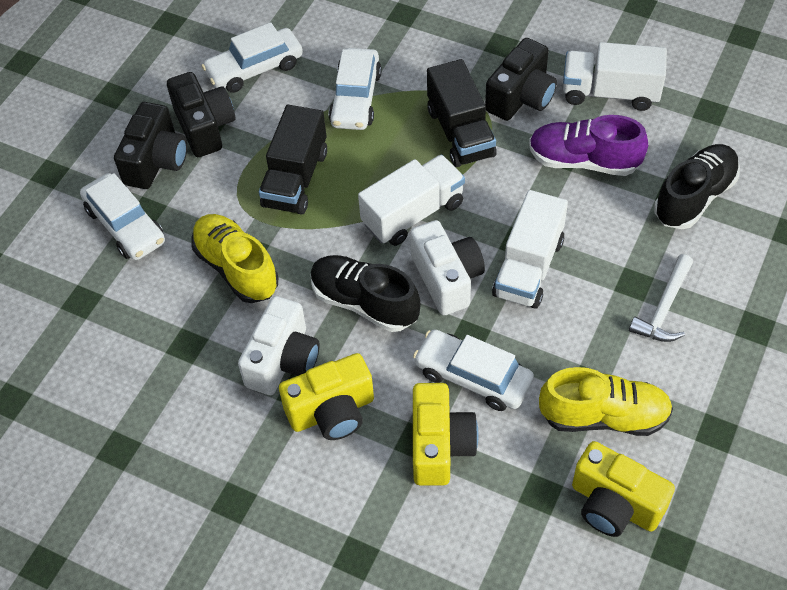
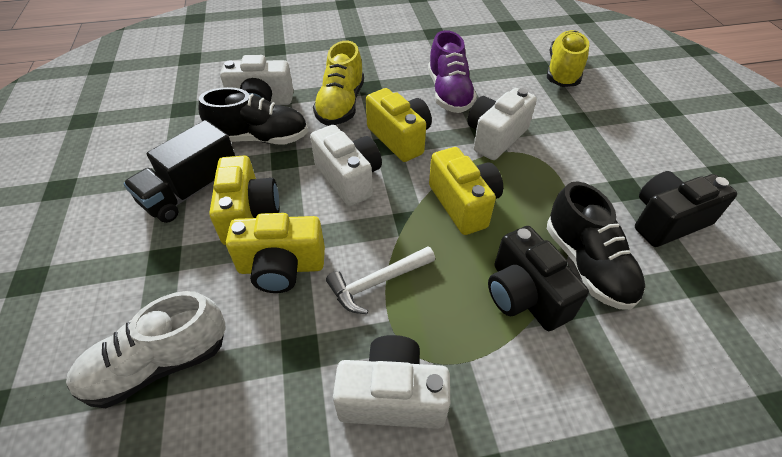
black camera: 3 -> 2
black truck: 2 -> 1
white camera: 2 -> 4
white car: 4 -> 0
white shoe: 0 -> 1
white truck: 3 -> 0
yellow camera: 3 -> 4

